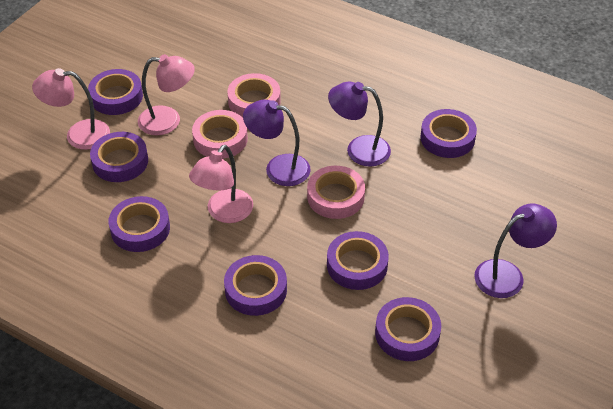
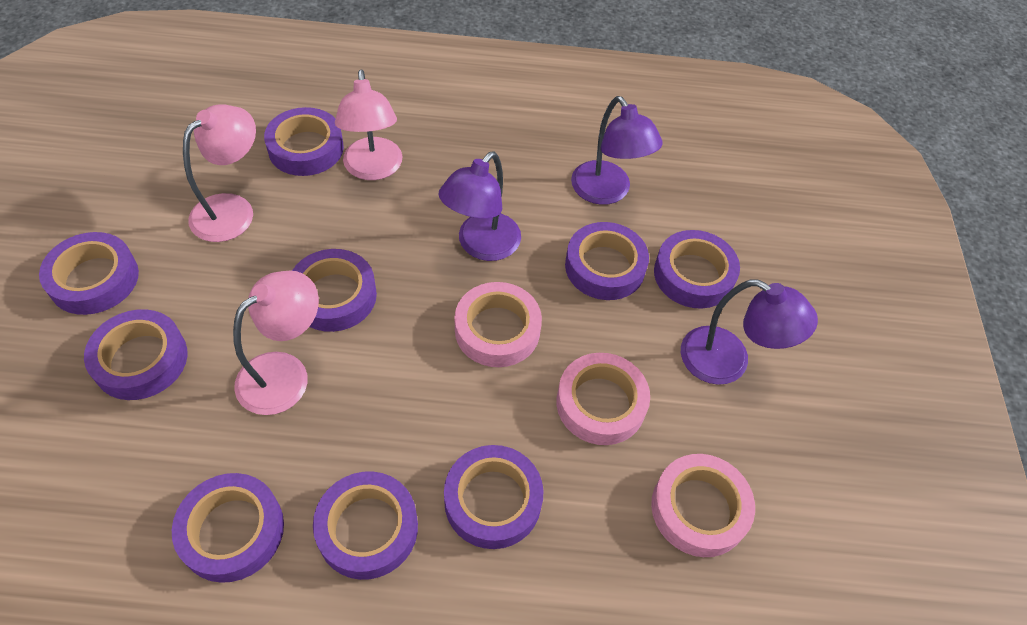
purple tape: 7 -> 9

